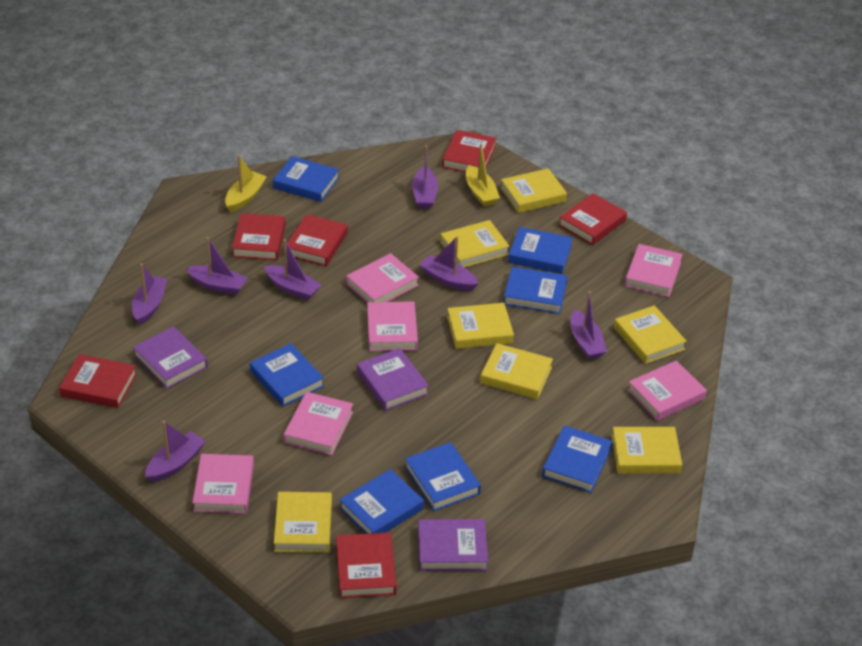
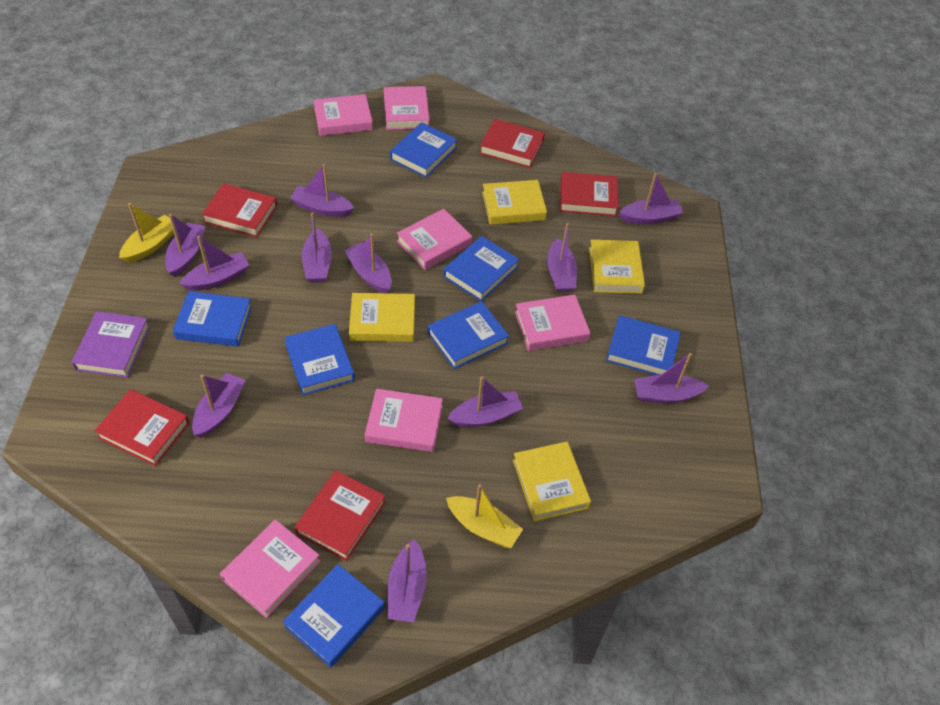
purple boat: 7 -> 11
purple book: 3 -> 1
red book: 6 -> 5
yellow book: 7 -> 4

